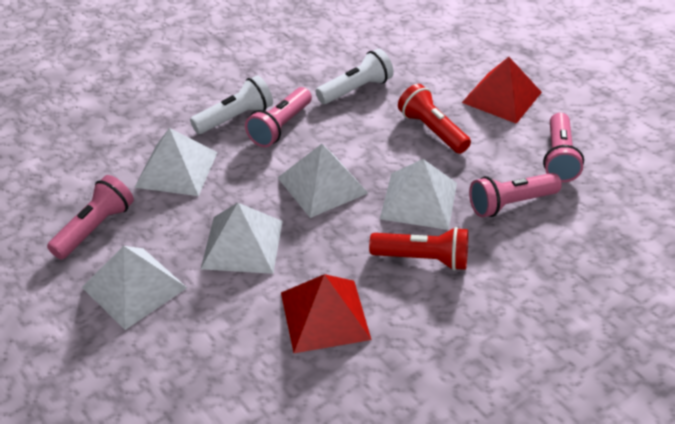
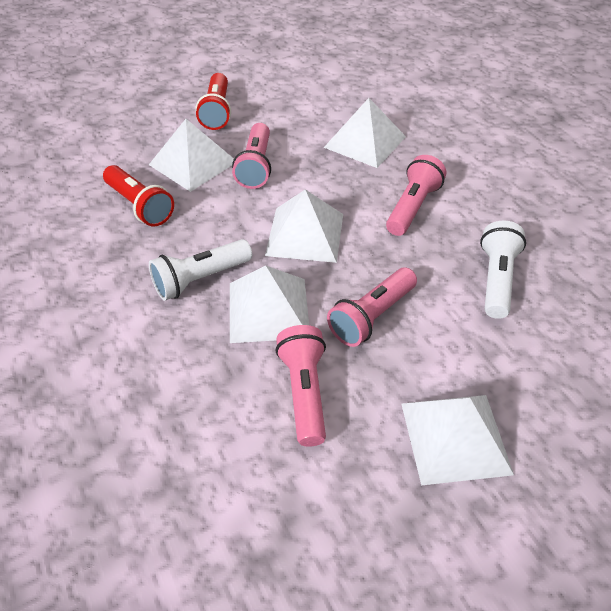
red pyramid: 2 -> 0

